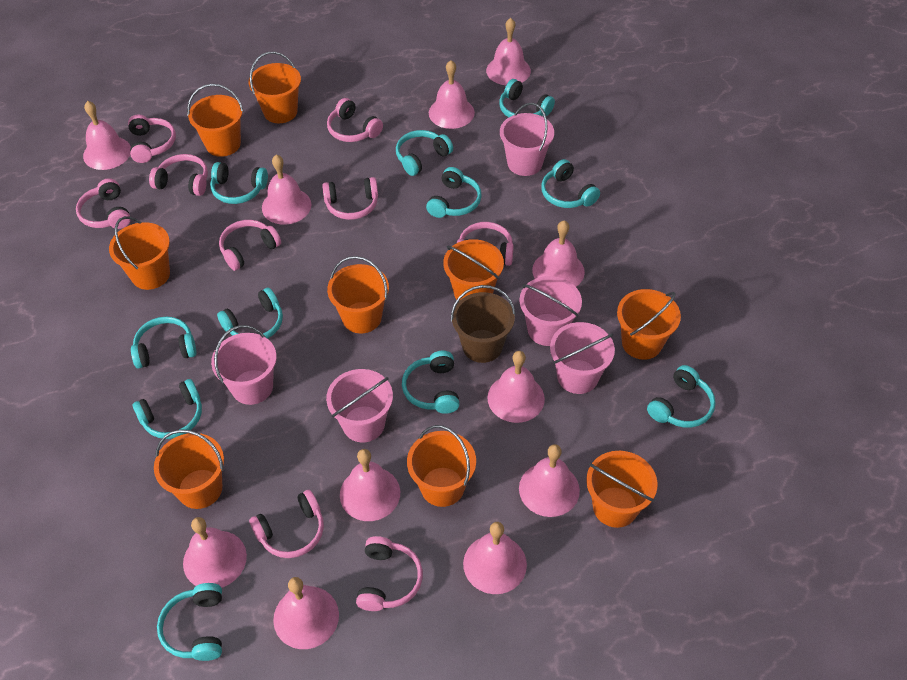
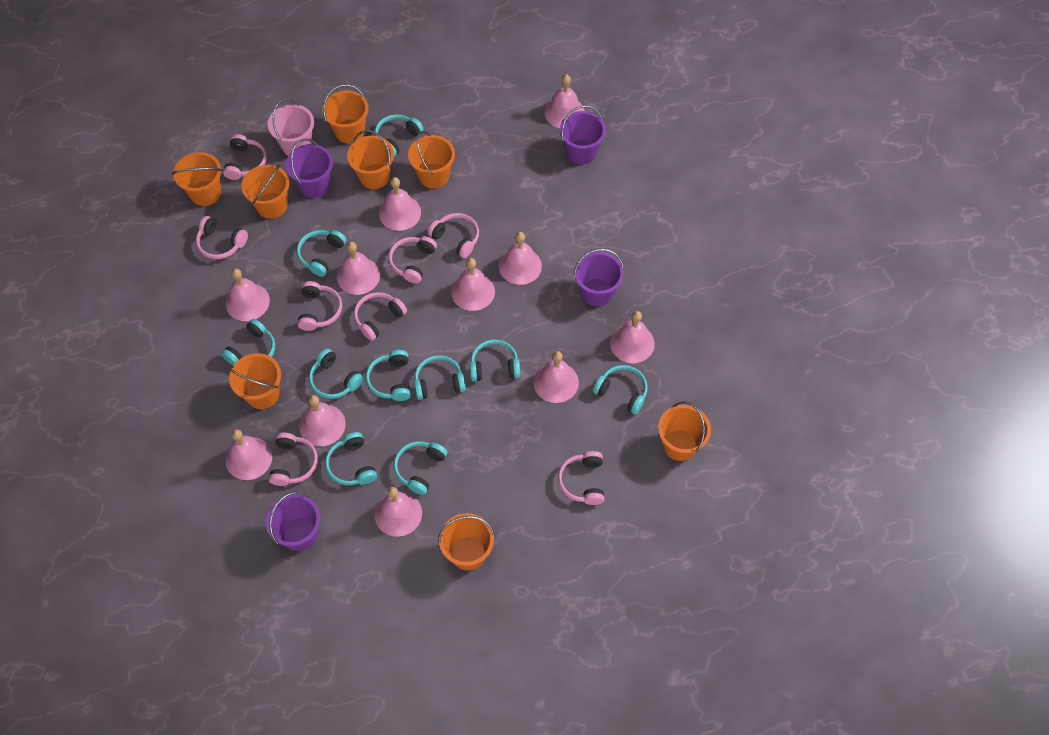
brown bucket: 1 -> 0
orange bucket: 9 -> 8
pink bucket: 5 -> 1
pink headphones: 9 -> 8
purple bucket: 0 -> 4
turquoise headphones: 11 -> 10

